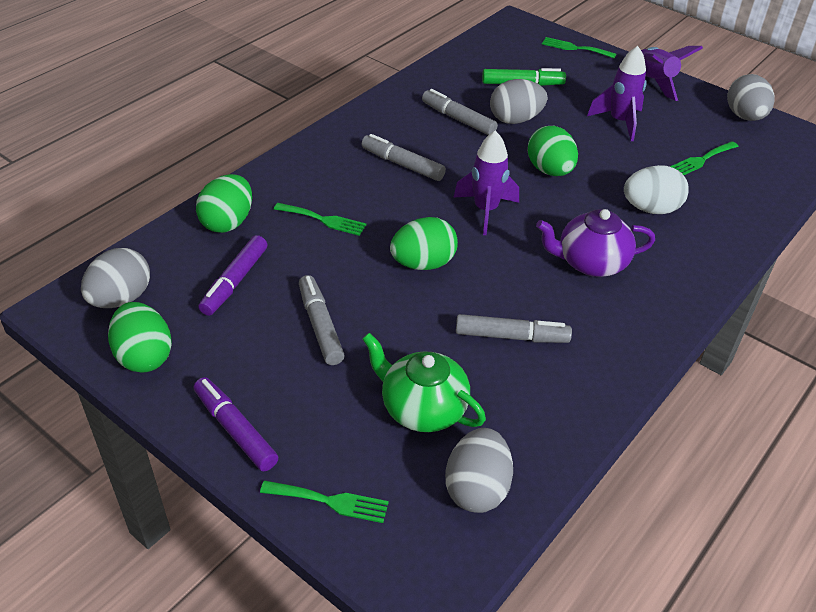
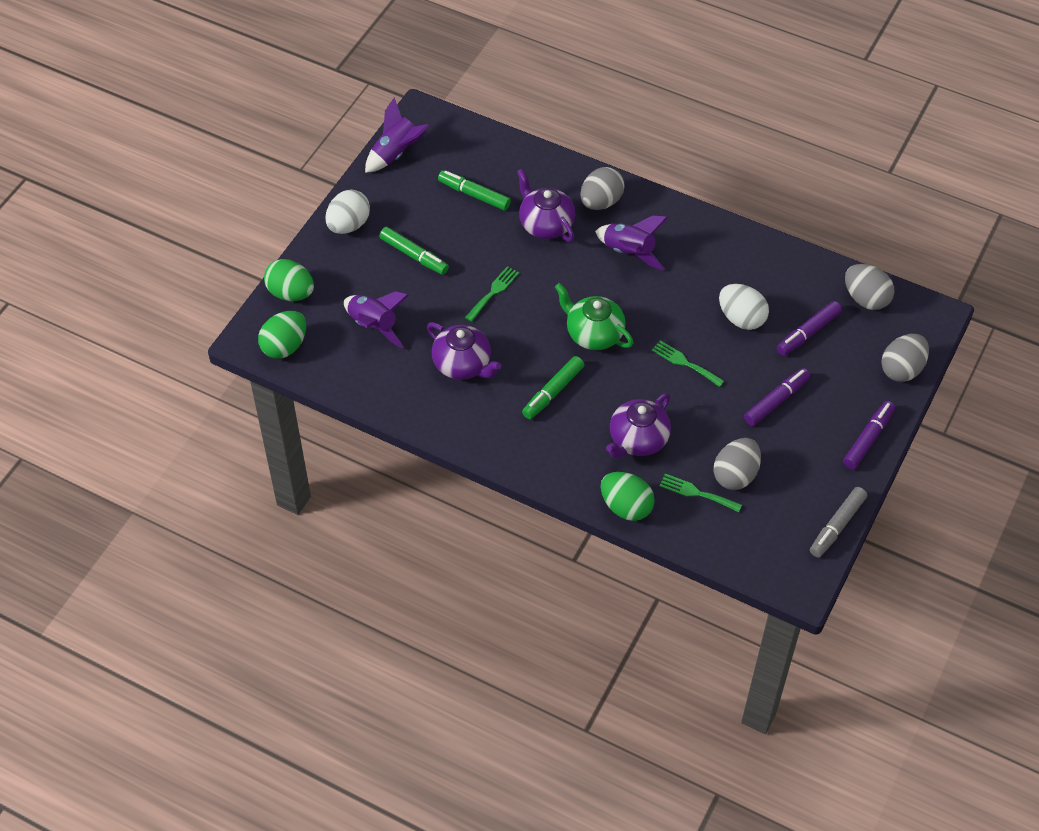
green egg: 4 -> 3
green fork: 4 -> 3
green marker: 1 -> 3
grey marker: 4 -> 1
purple marker: 2 -> 3
purple teapot: 1 -> 3
white egg: 1 -> 2

